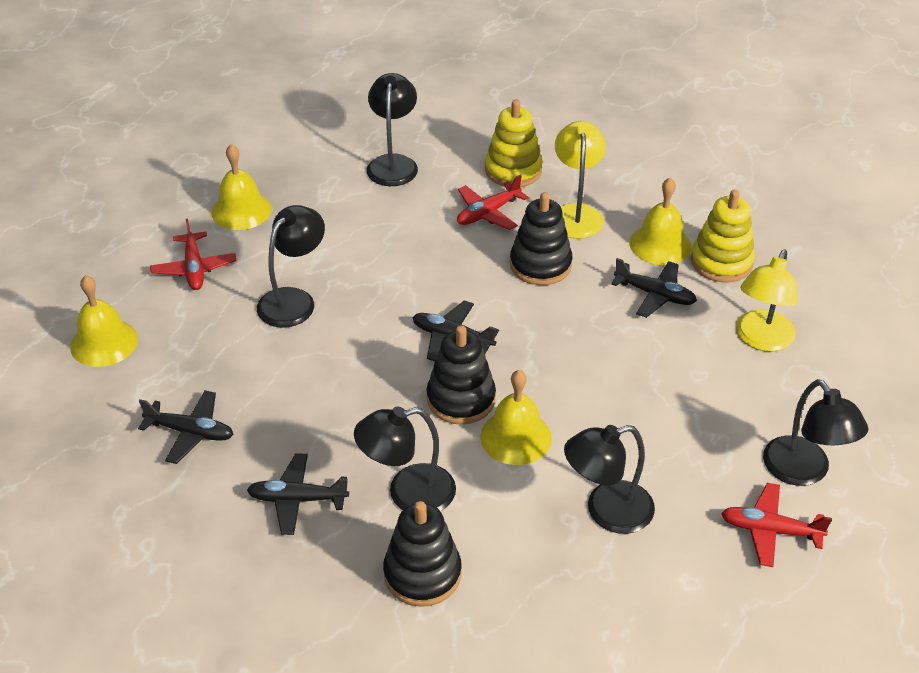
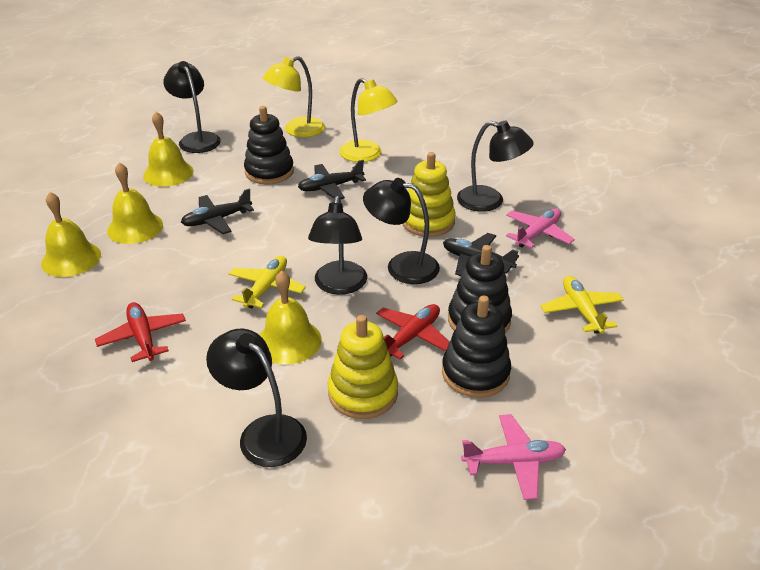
black plane: 4 -> 3
pink plane: 0 -> 2
red plane: 3 -> 2
yellow plane: 0 -> 2

